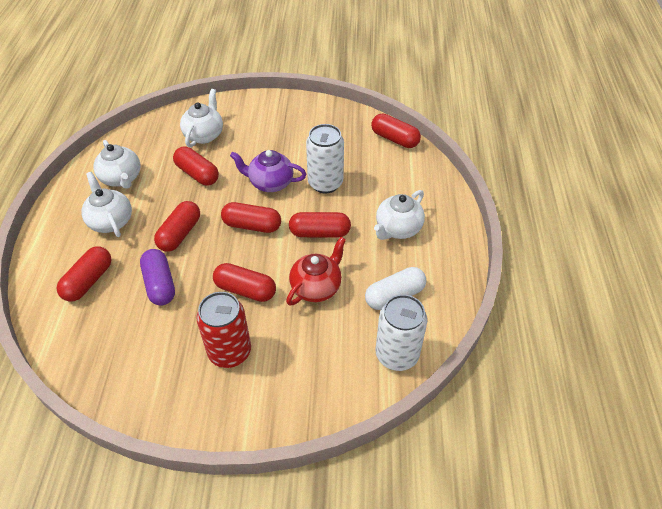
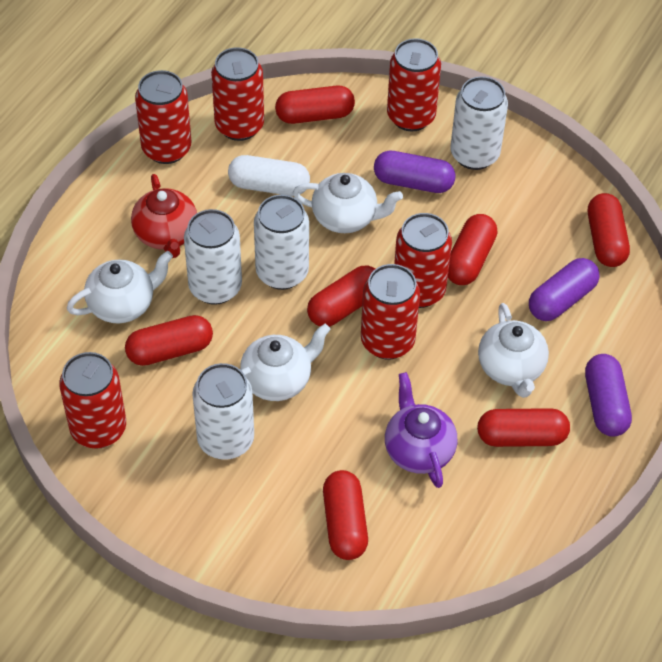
purple capsule: 1 -> 3
red can: 1 -> 6
white can: 2 -> 4

